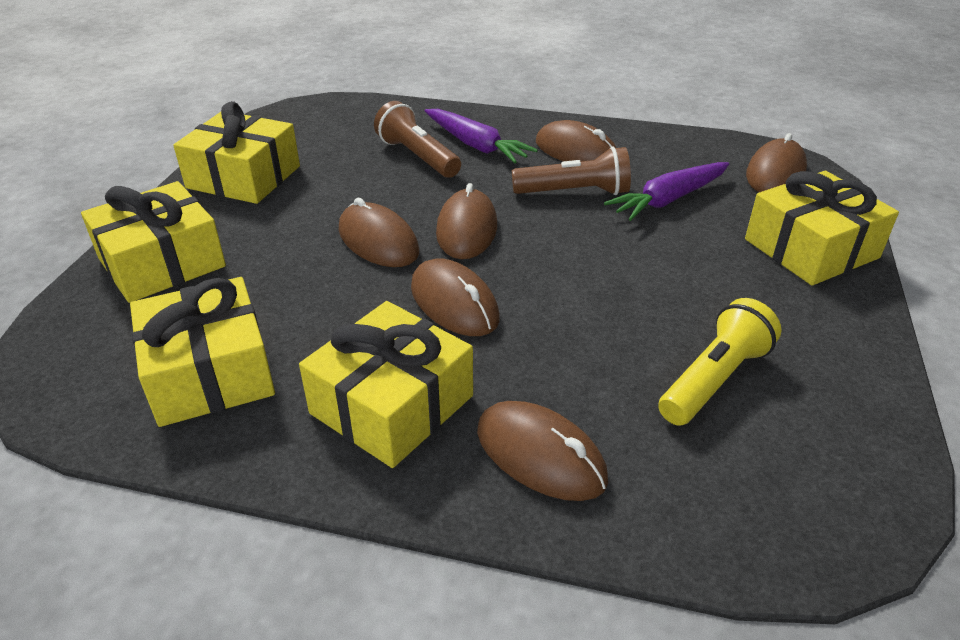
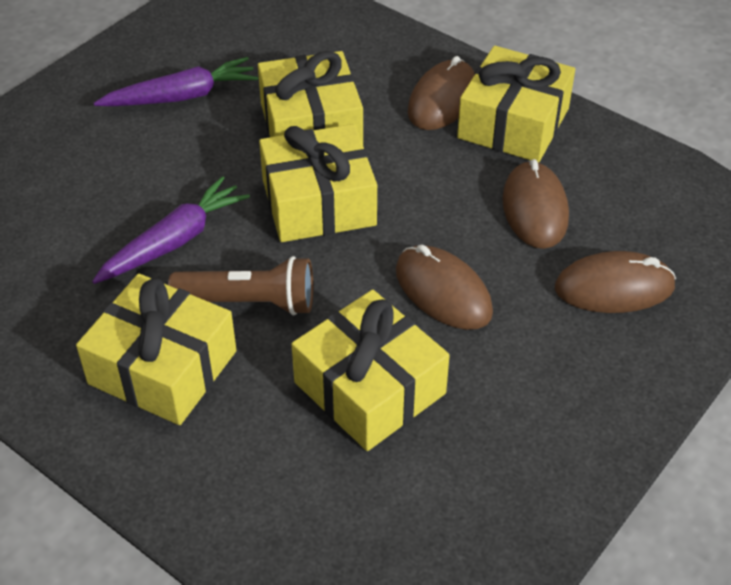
brown flashlight: 2 -> 1
brown mouse: 6 -> 4
yellow flashlight: 1 -> 0

